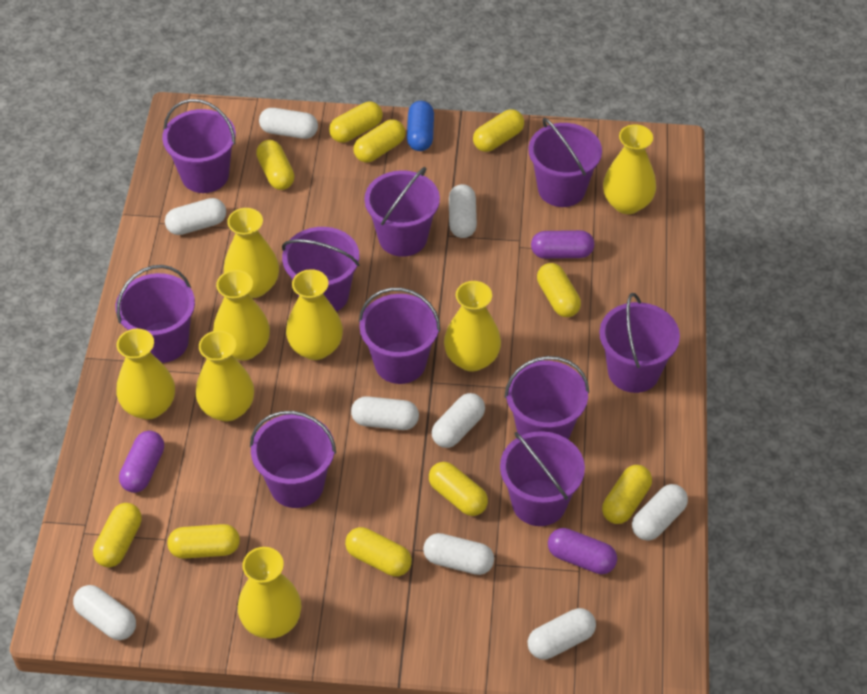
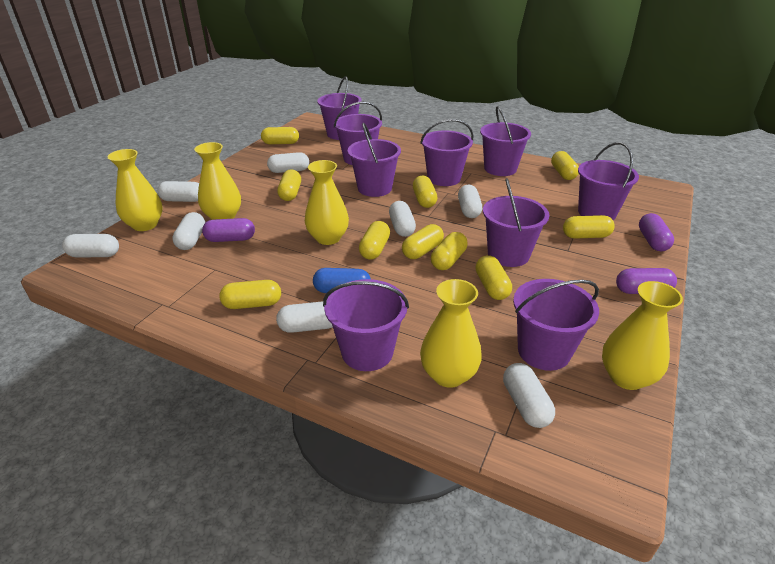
purple bucket: 10 -> 9
white capsule: 9 -> 8
yellow vase: 8 -> 5

